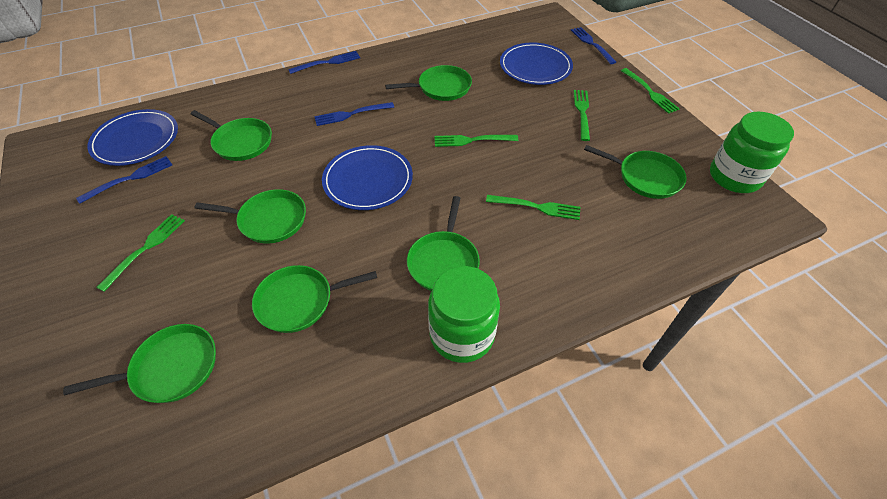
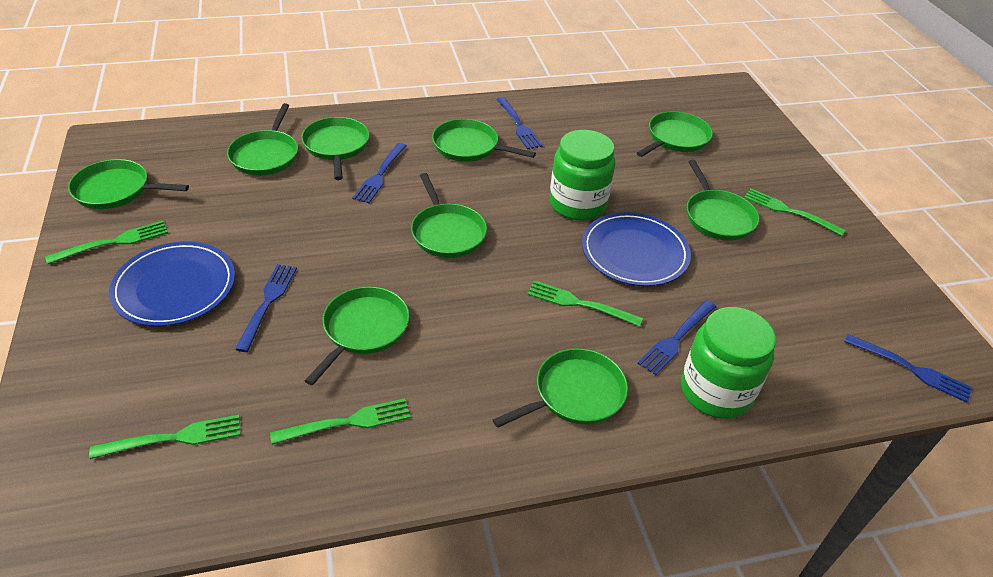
blue fork: 4 -> 5
blue plate: 3 -> 2
green pan: 7 -> 9

